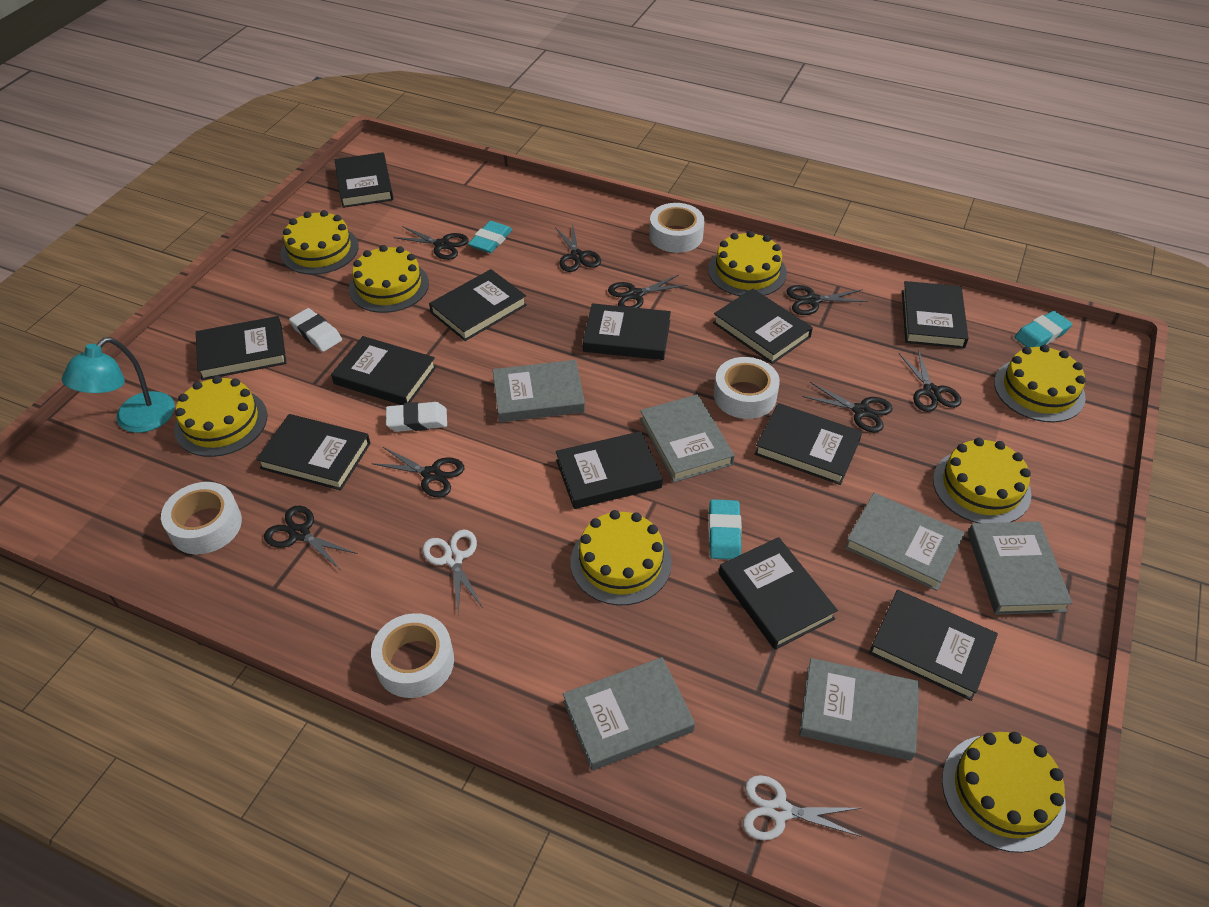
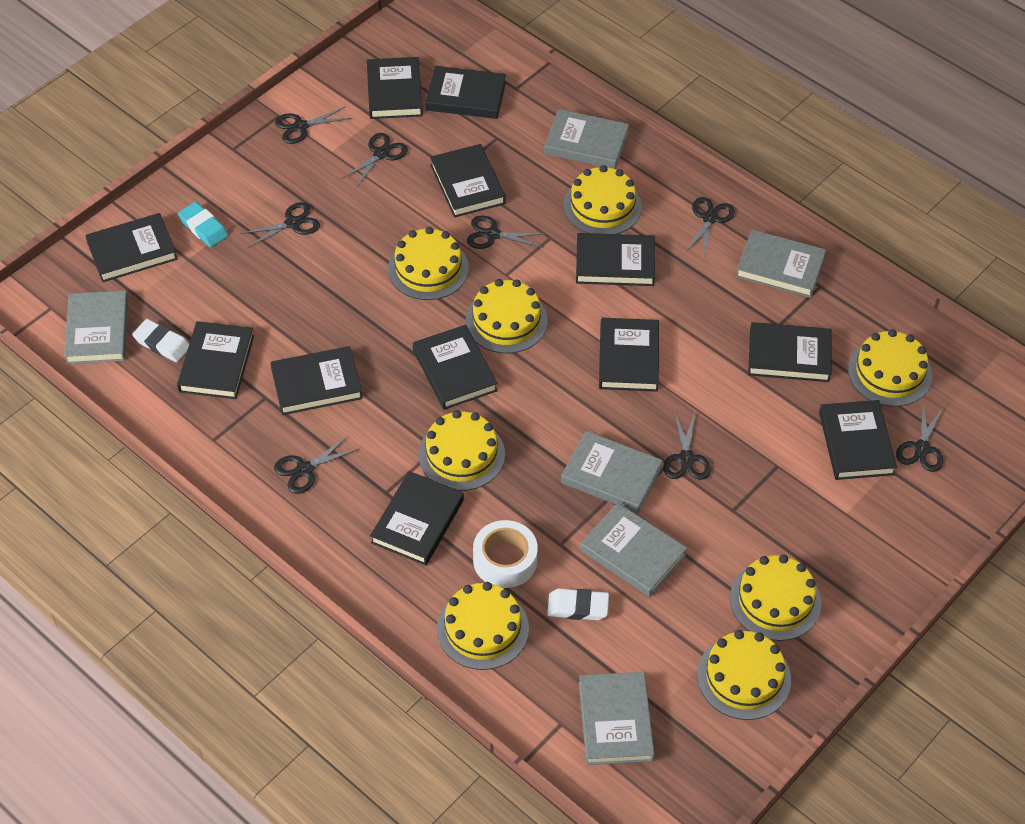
turquoise eraser: 3 -> 1
turquoise lamp: 1 -> 0
white scissors: 2 -> 0
white tape: 4 -> 1

